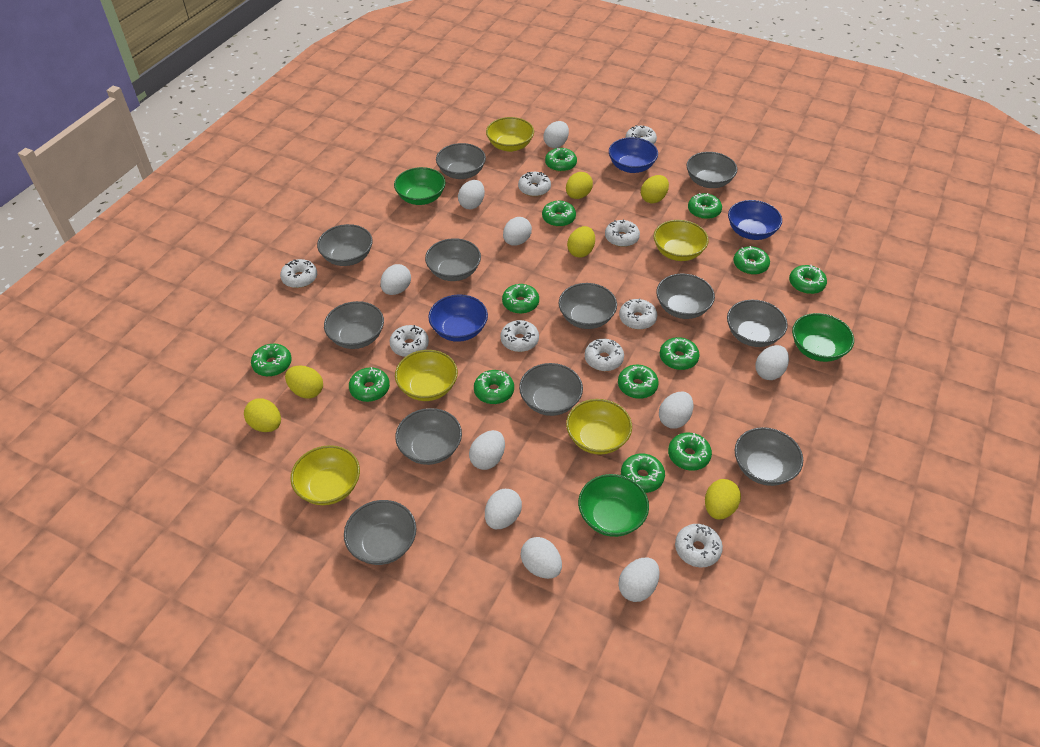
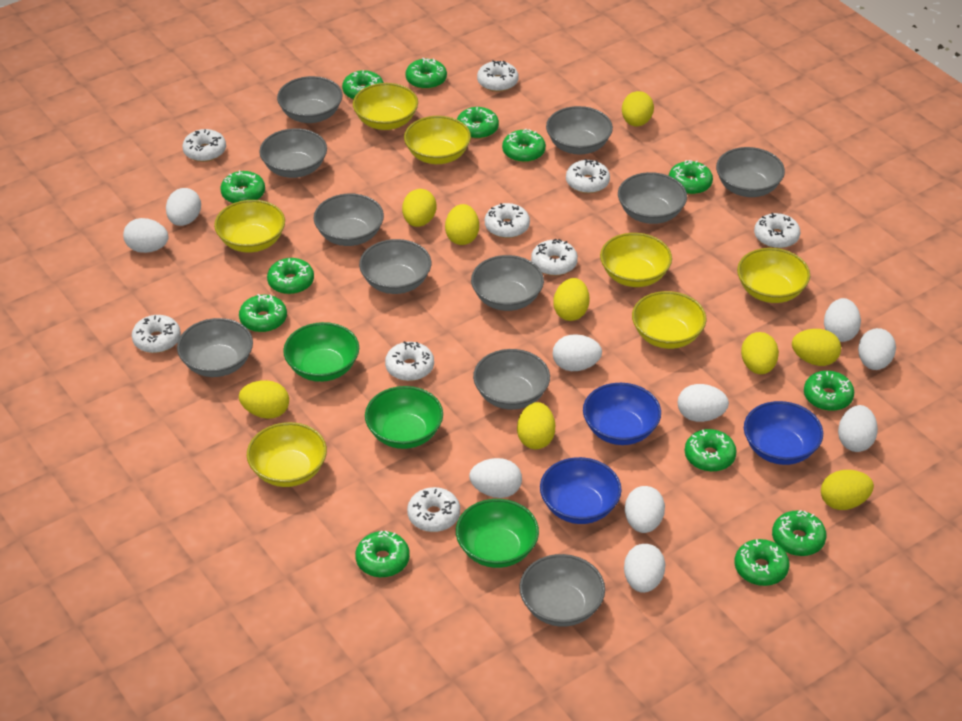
grey bowl: 12 -> 11
yellow bowl: 5 -> 7
yellow egg: 6 -> 9

